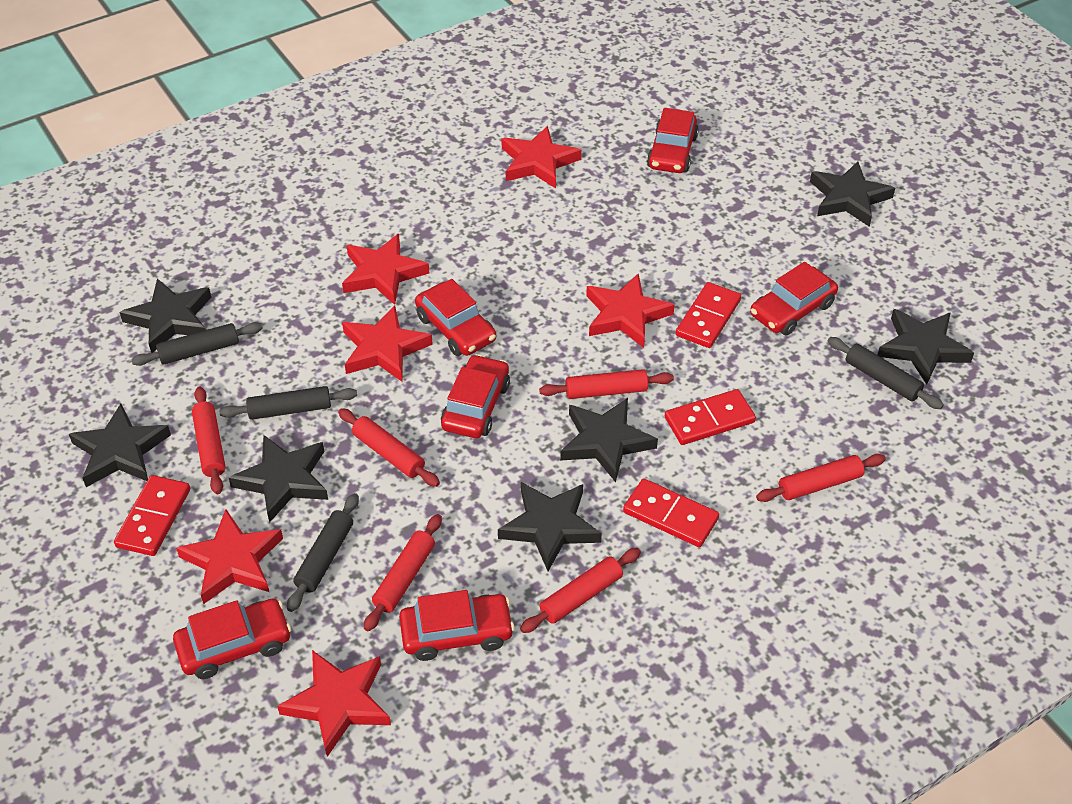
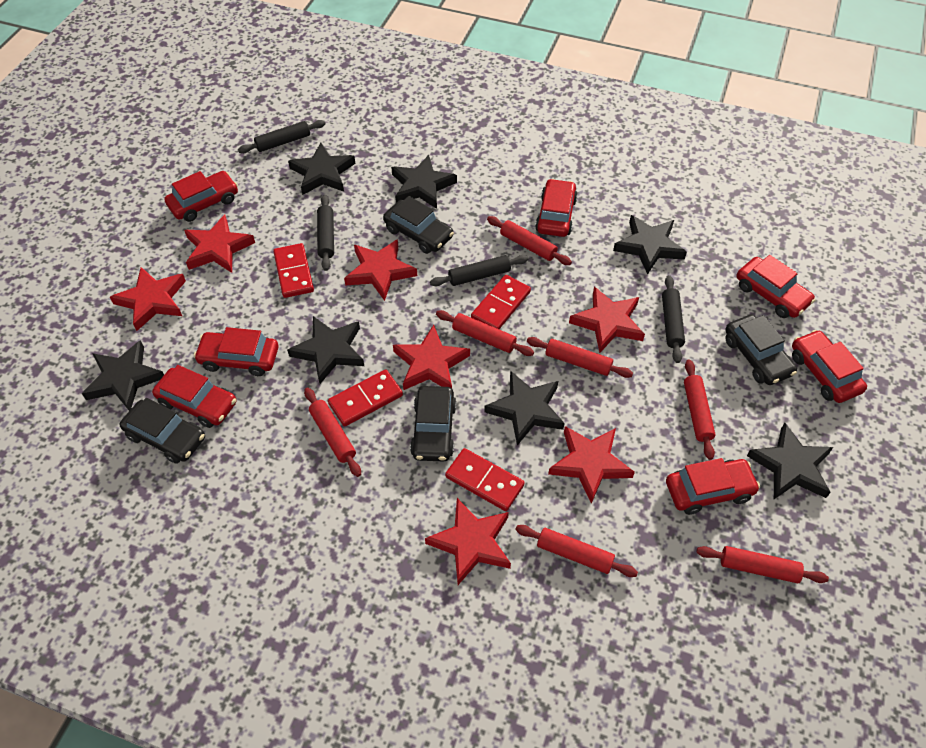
black car: 0 -> 4
red car: 6 -> 7
red rolling pin: 6 -> 7
red star: 6 -> 7

